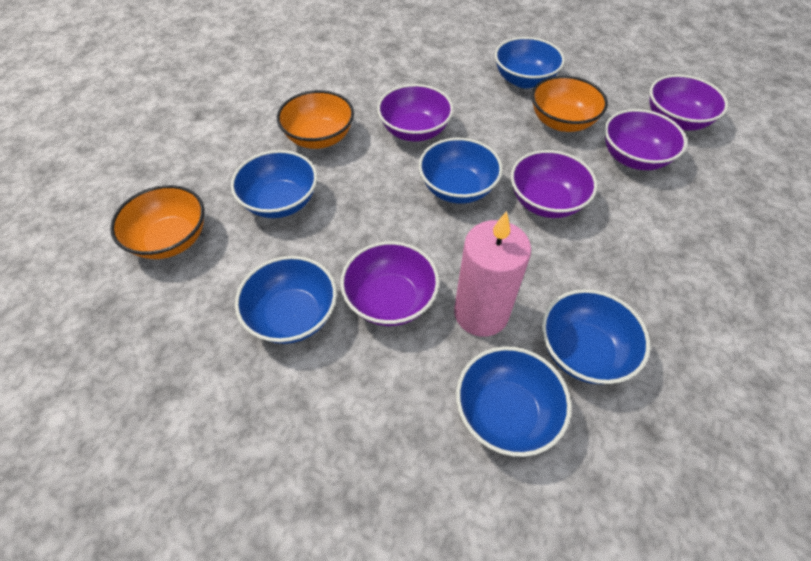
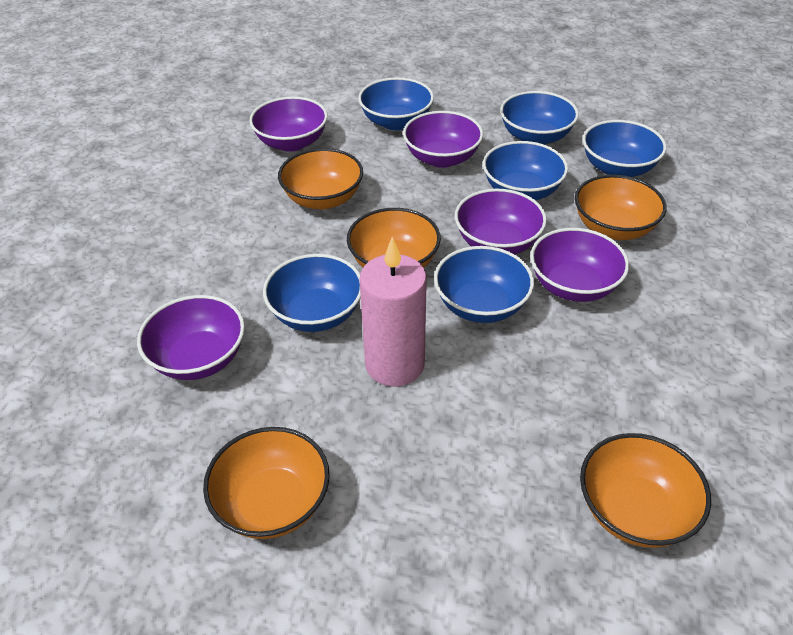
orange bowl: 3 -> 5

